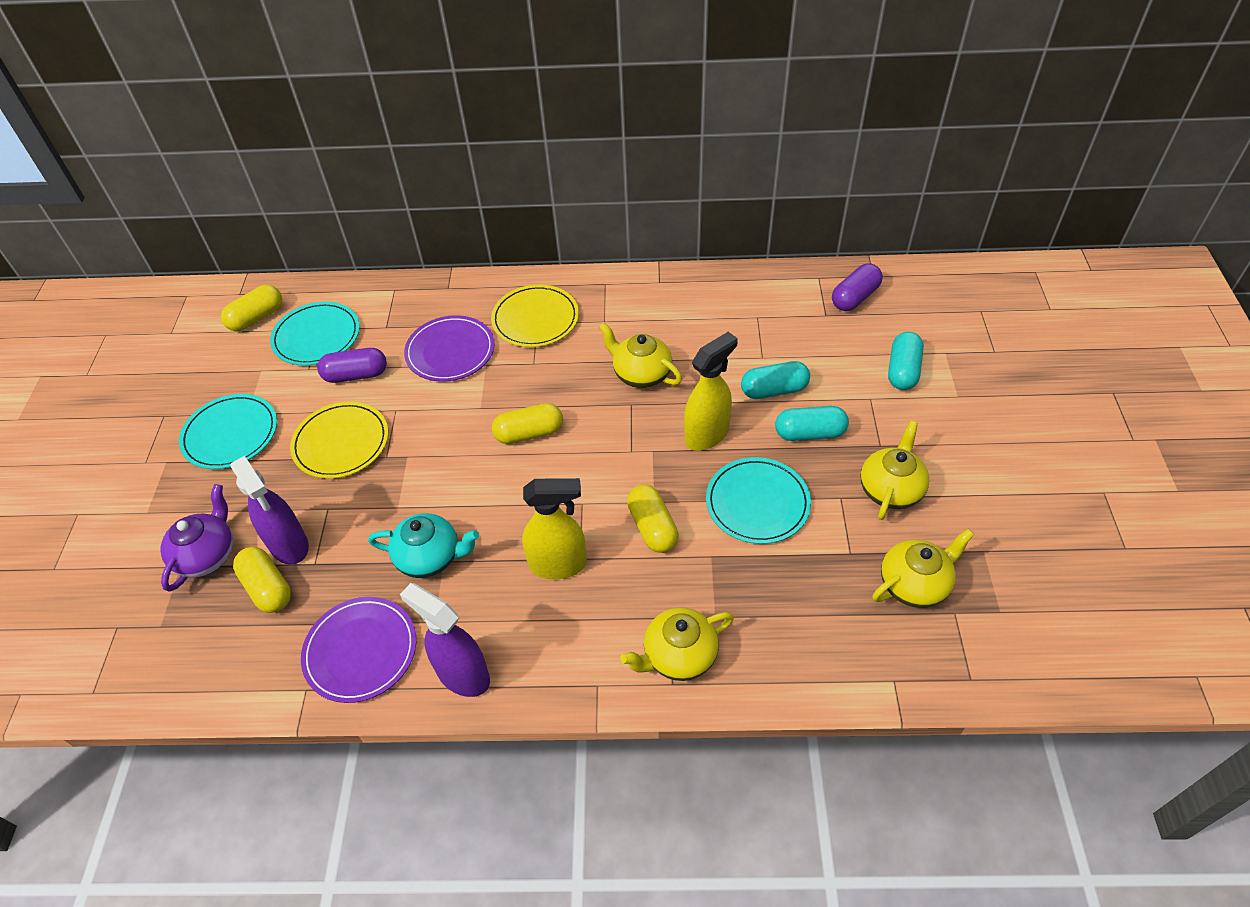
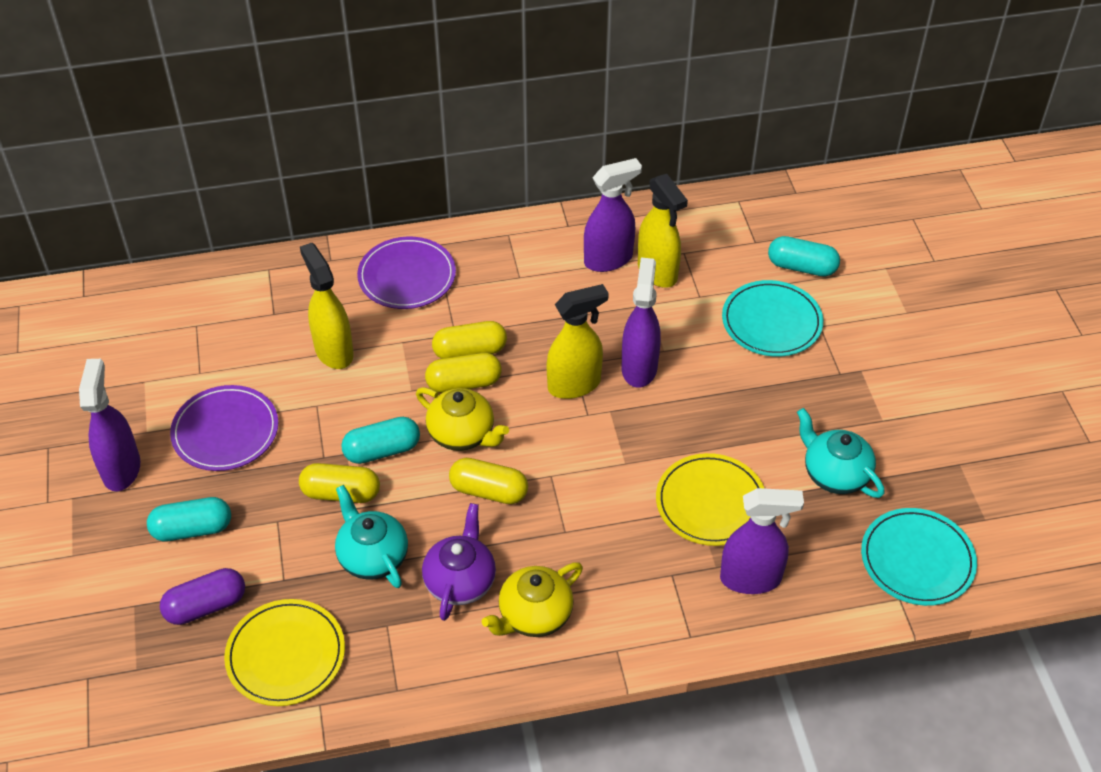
purple capsule: 2 -> 1
purple spray bottle: 2 -> 4
turquoise plate: 3 -> 2
turquoise teapot: 1 -> 2
yellow spray bottle: 2 -> 3
yellow teapot: 4 -> 2

